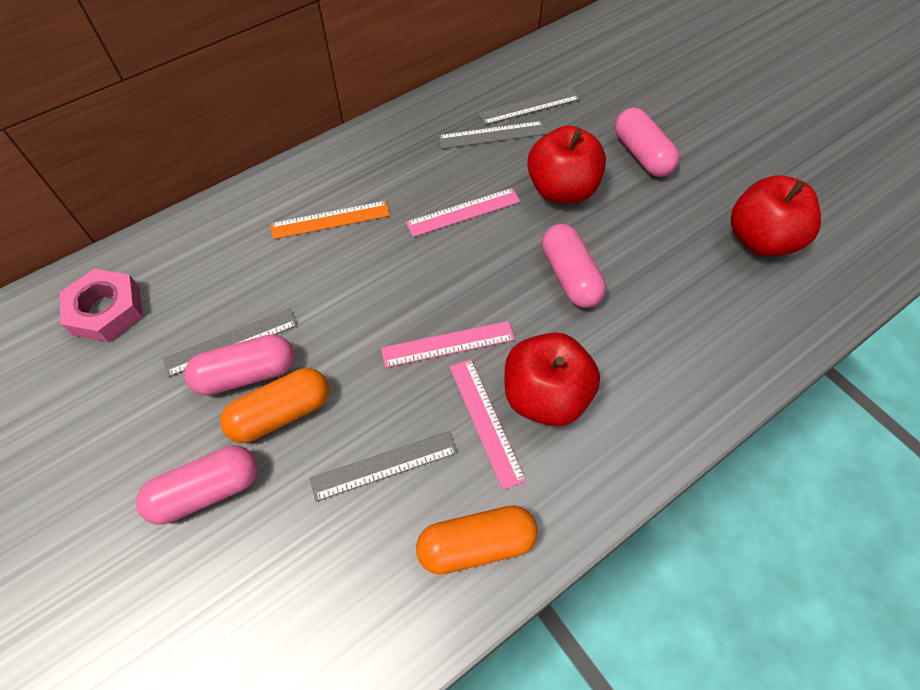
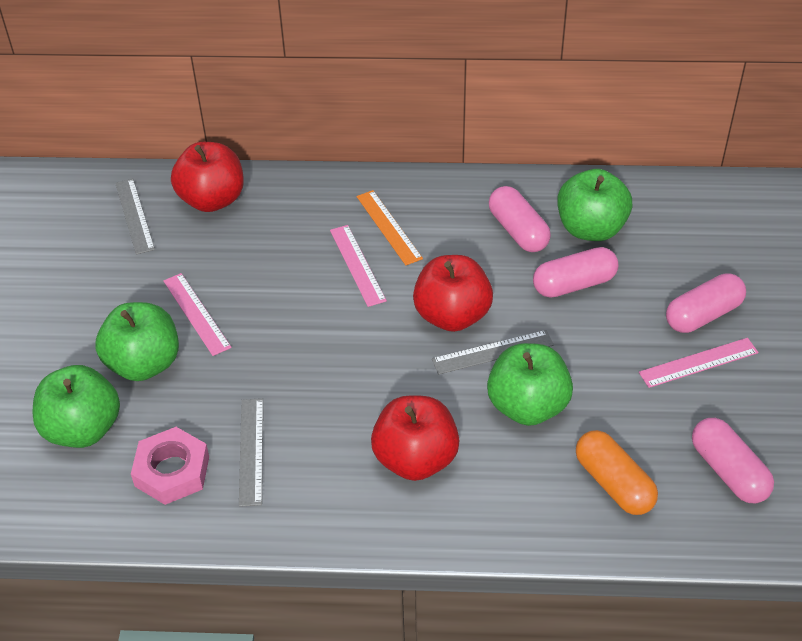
green apple: 0 -> 4
grey ruler: 4 -> 3
orange capsule: 2 -> 1

